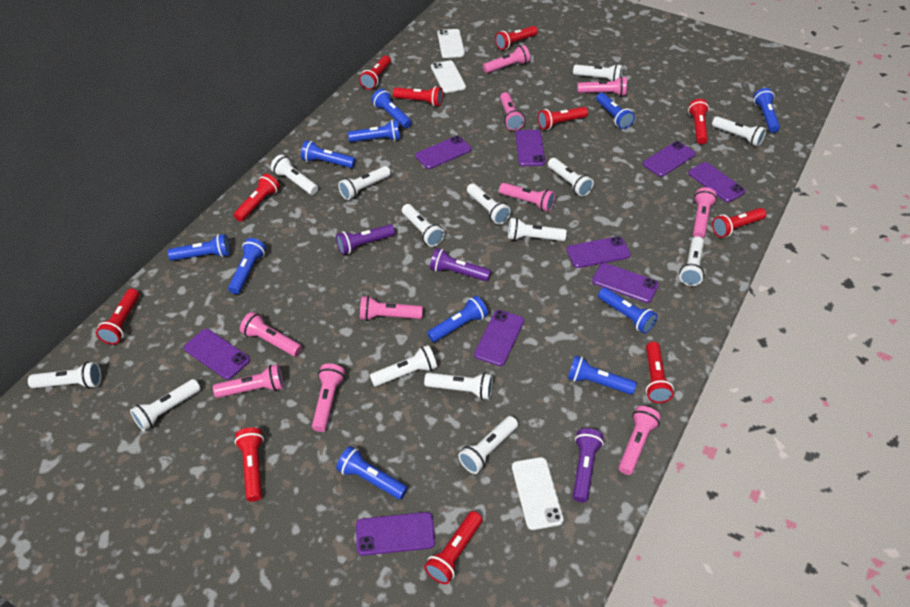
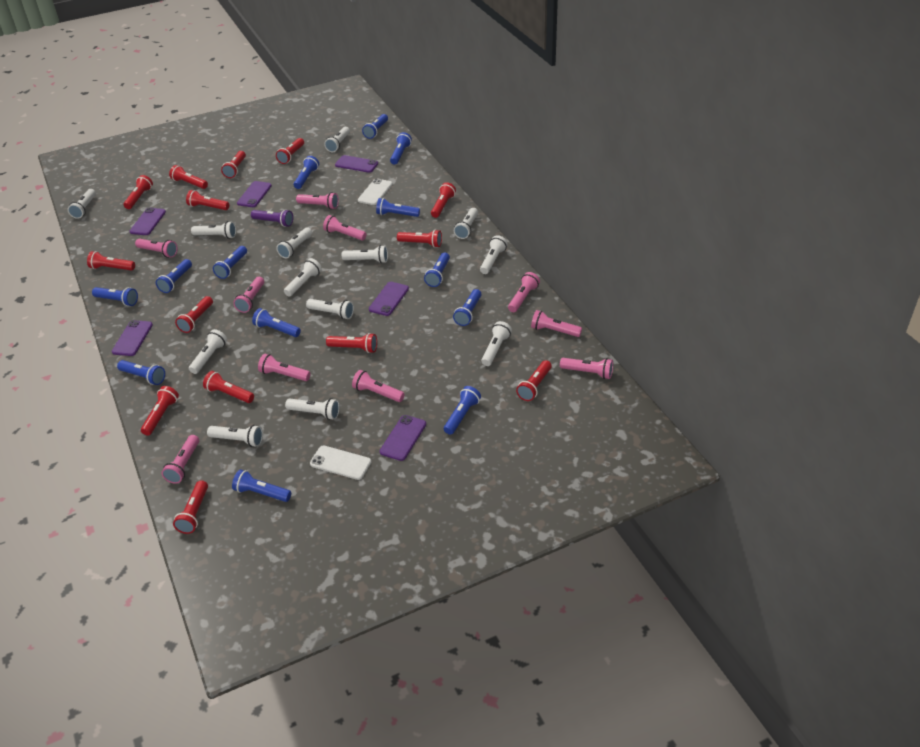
blue flashlight: 11 -> 13
purple flashlight: 3 -> 1
purple phone: 9 -> 6
red flashlight: 11 -> 14
white flashlight: 14 -> 13
white phone: 3 -> 2

